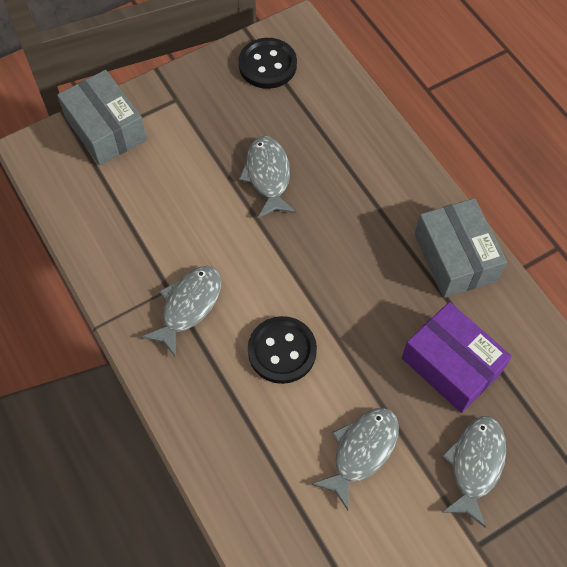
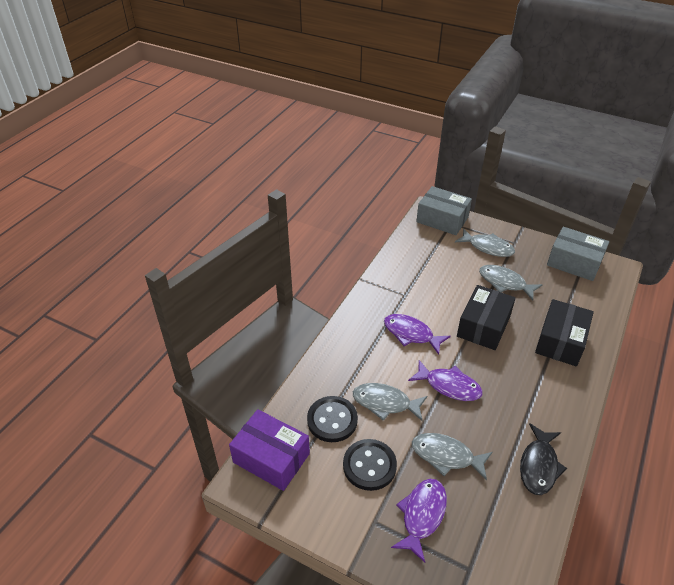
black box: 0 -> 2
black fish: 0 -> 1
purple fish: 0 -> 3

